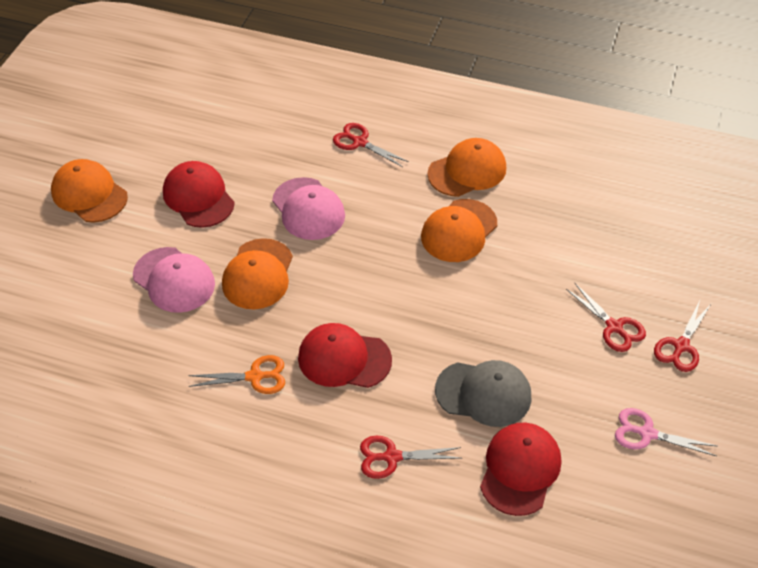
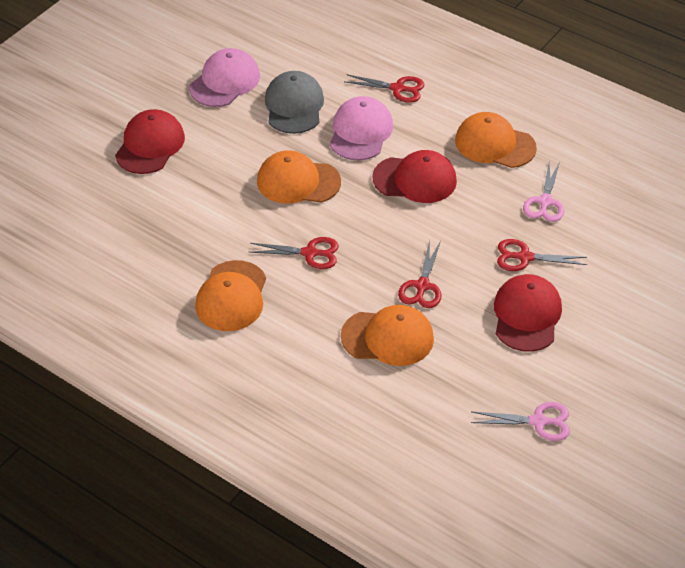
orange scissors: 1 -> 0
pink scissors: 1 -> 2

